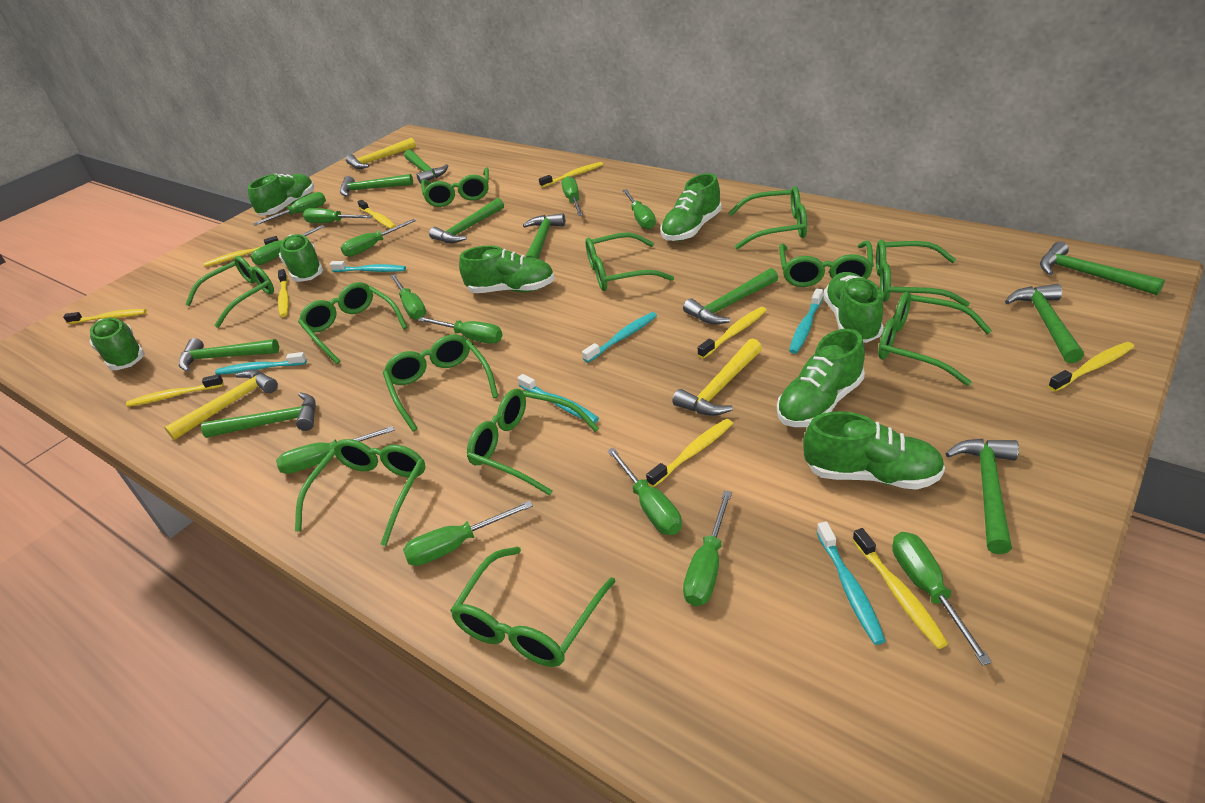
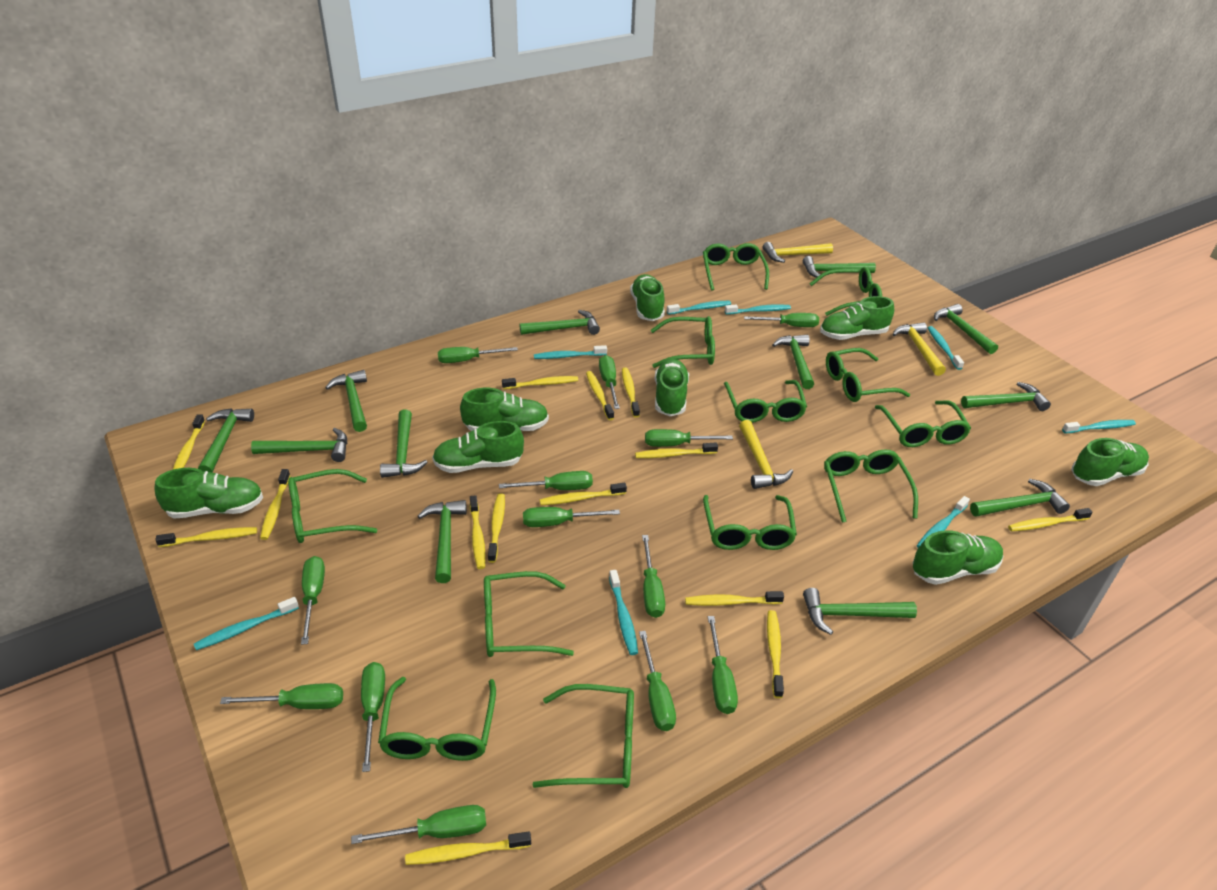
green hammer: 10 -> 12
turquoise toothbrush: 6 -> 8
yellow toothbrush: 10 -> 14

